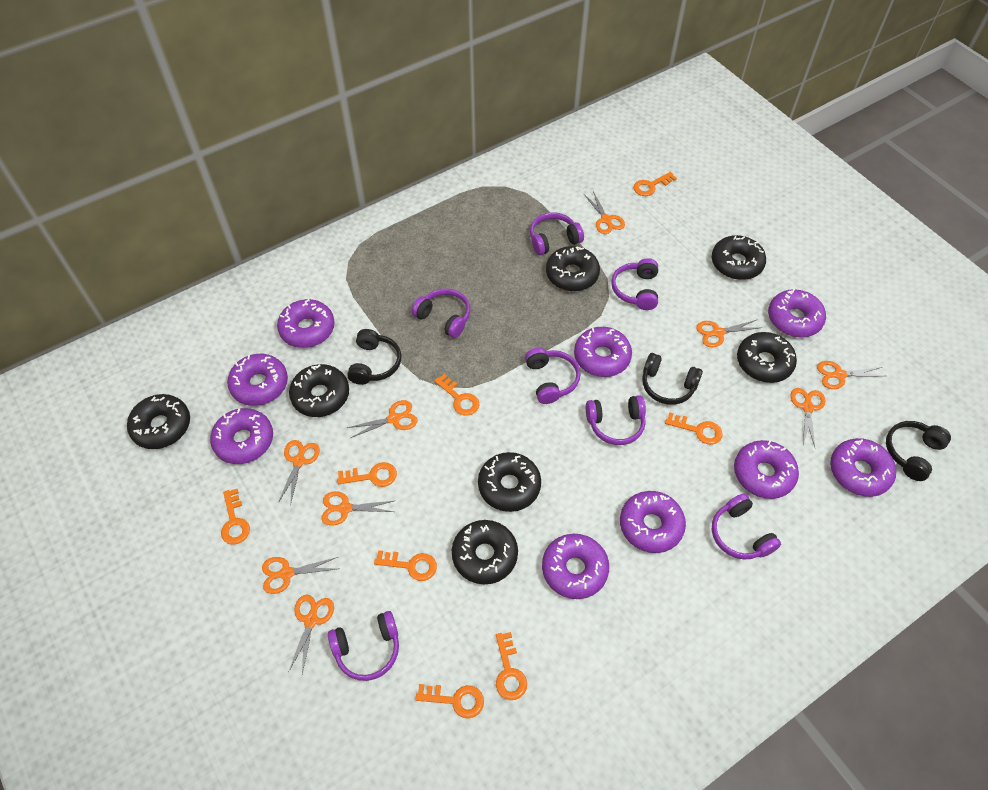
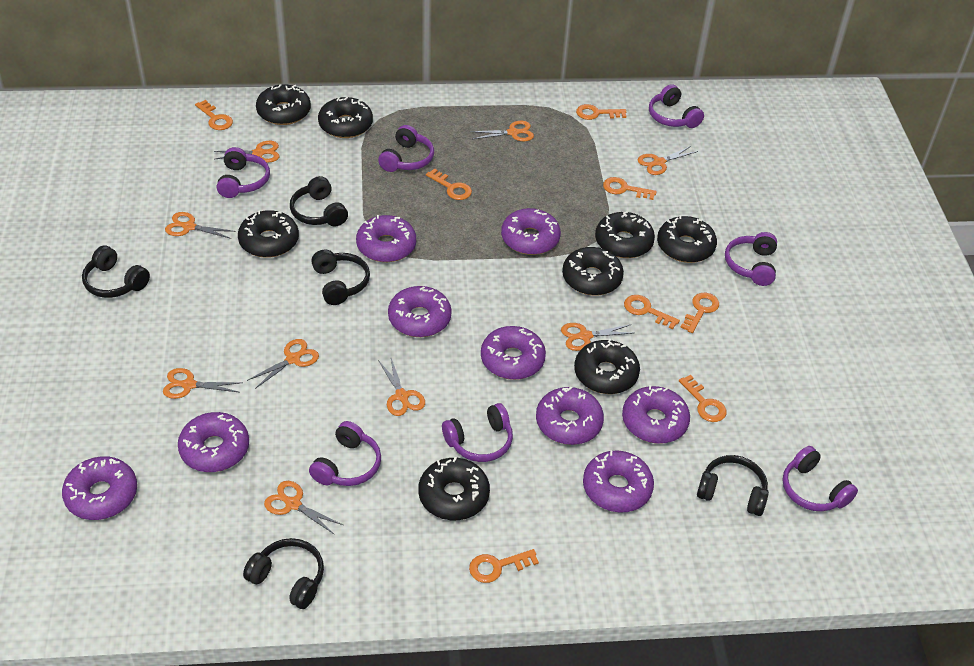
black donut: 7 -> 8
black headphones: 3 -> 5

